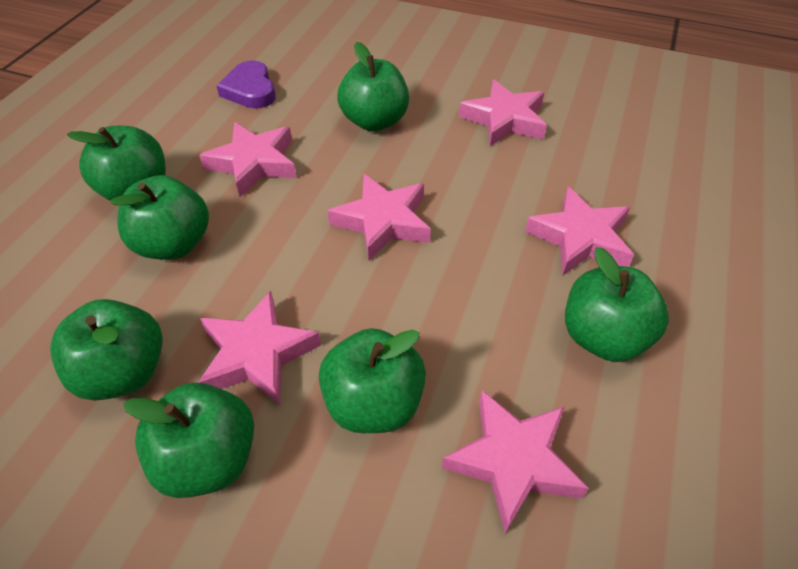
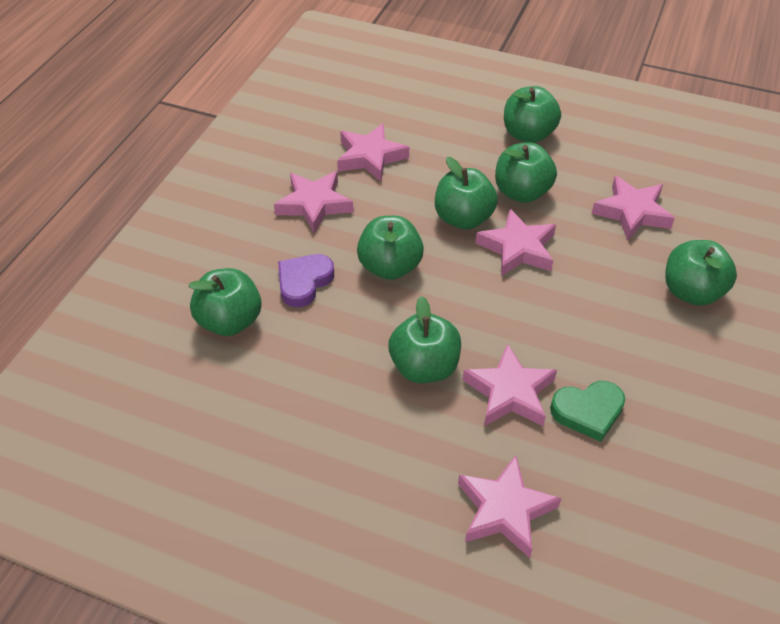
green heart: 0 -> 1

